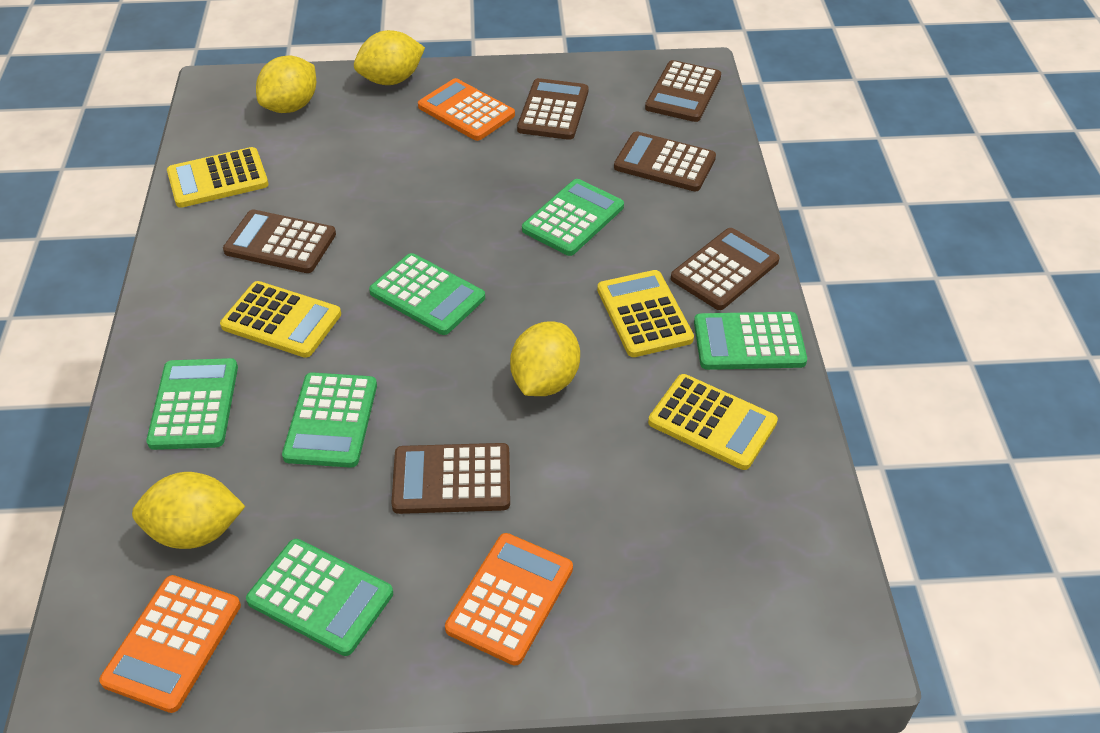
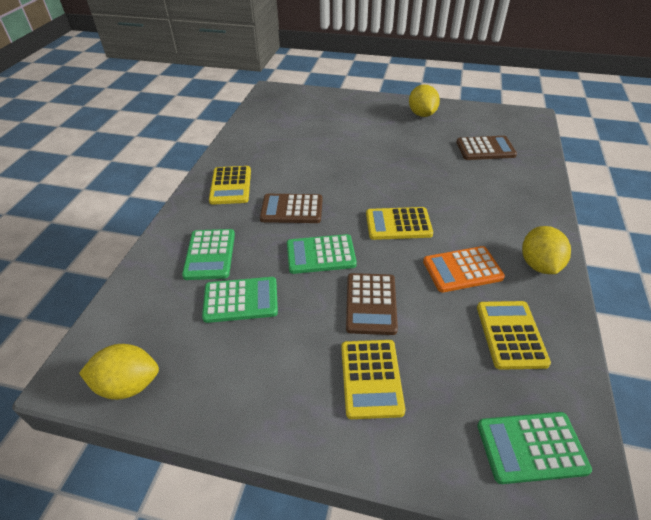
brown calculator: 6 -> 3
green calculator: 6 -> 4
orange calculator: 3 -> 1
yellow lemon: 4 -> 3

